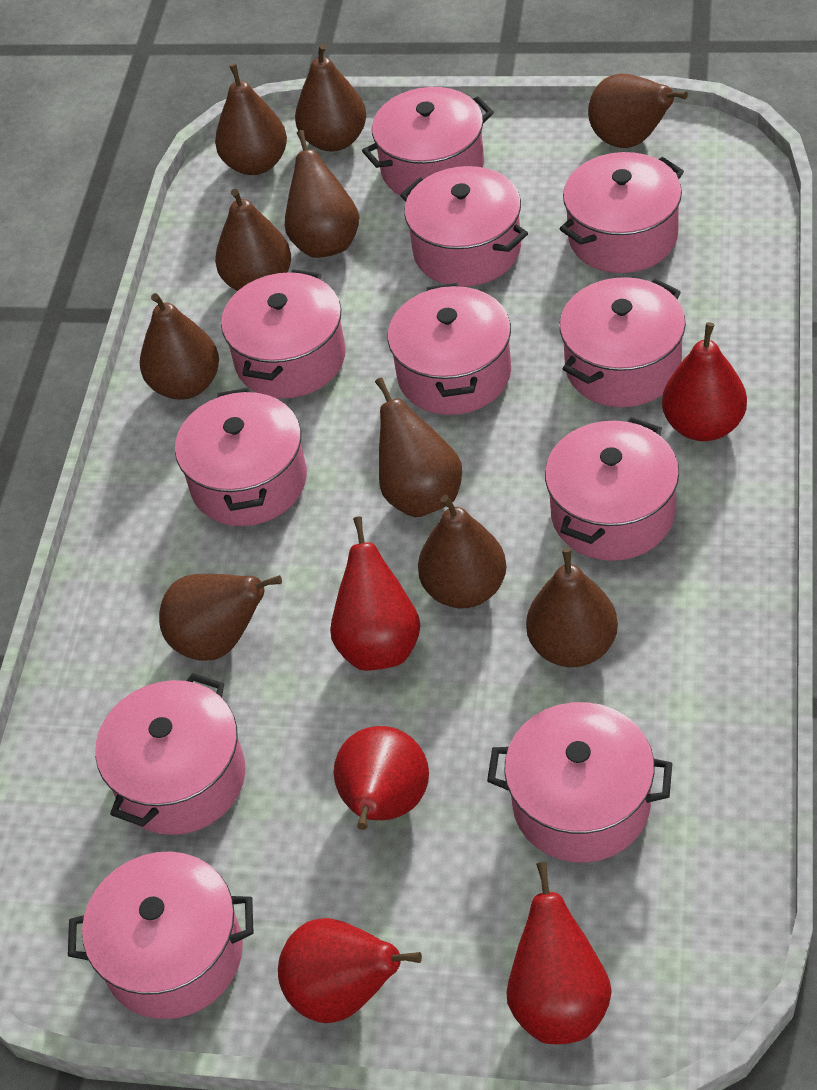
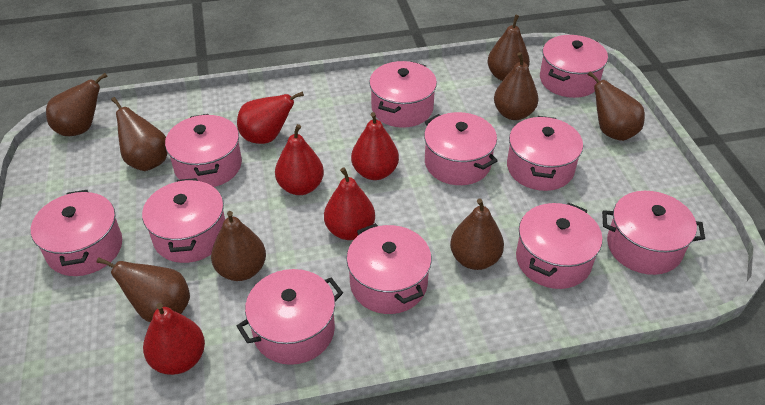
brown pear: 10 -> 8

